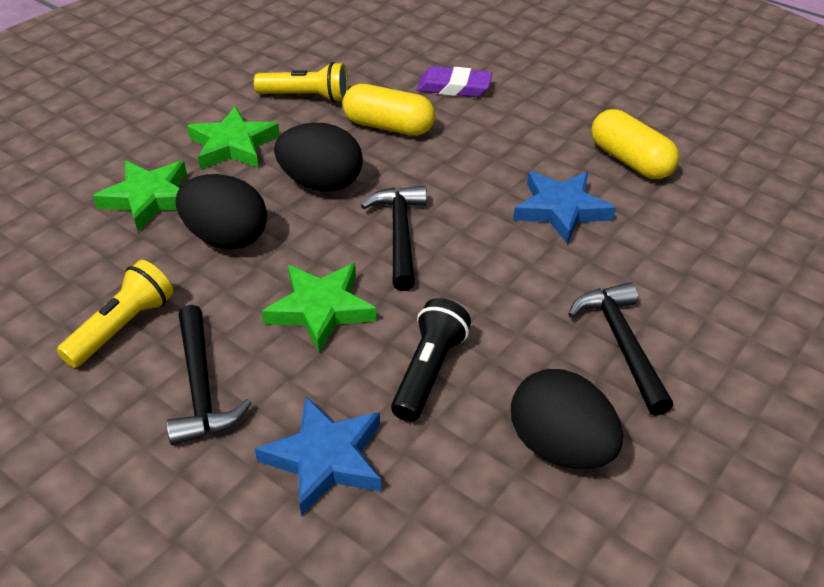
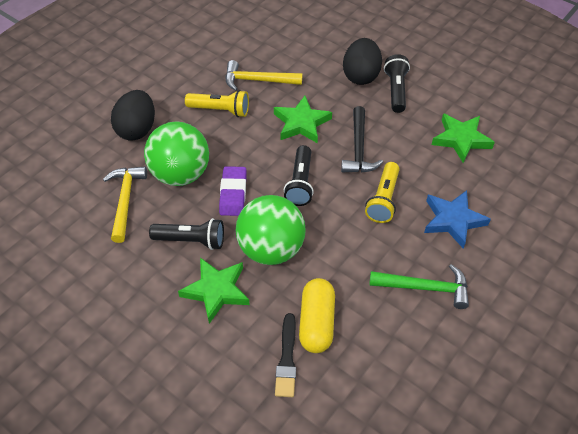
black brush: 0 -> 1
black egg: 3 -> 2
black flashlight: 1 -> 3
black hammer: 3 -> 1
blue star: 2 -> 1
green ball: 0 -> 2
green hammer: 0 -> 1
yellow capsule: 2 -> 1
yellow hammer: 0 -> 2

